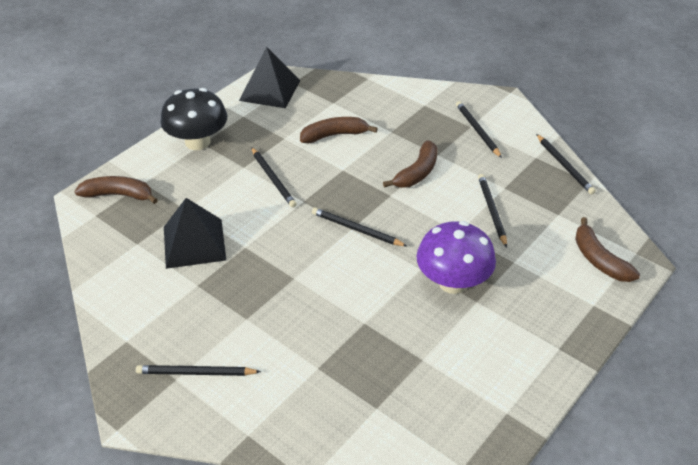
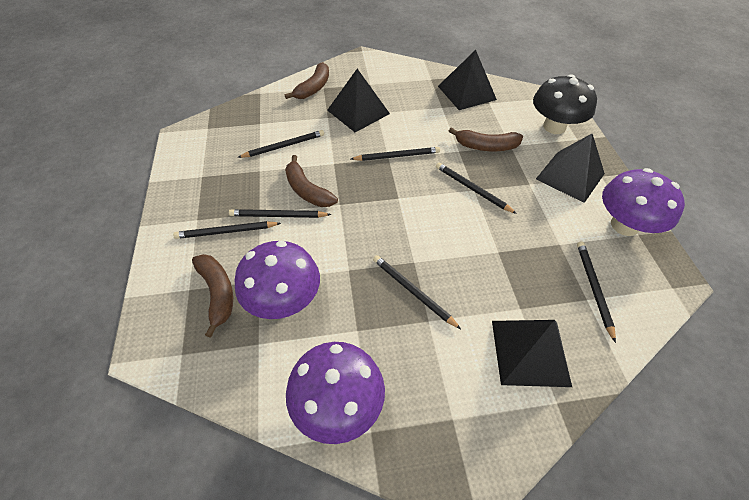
black pencil: 6 -> 7
black pyramid: 2 -> 4
purple mushroom: 1 -> 3

